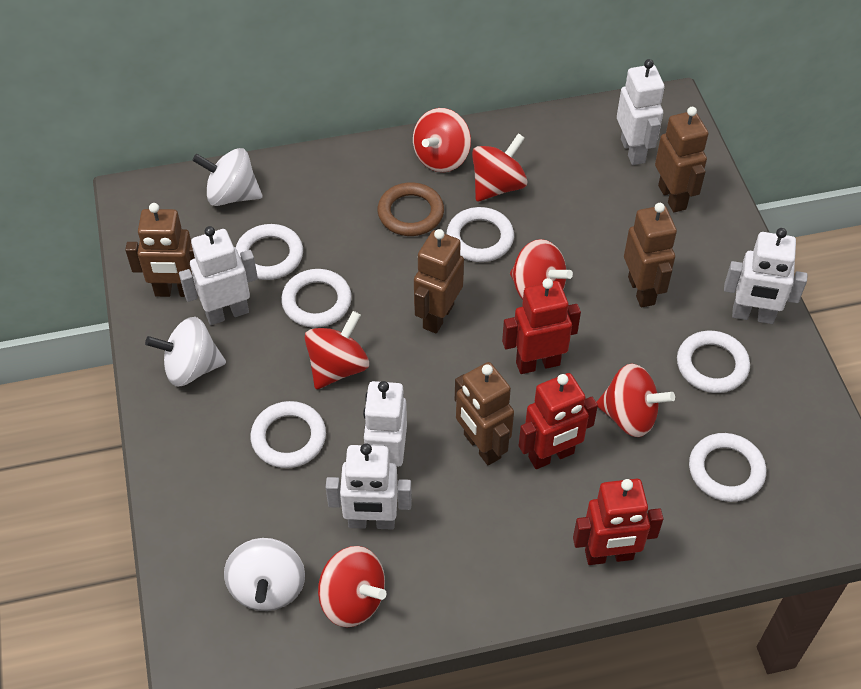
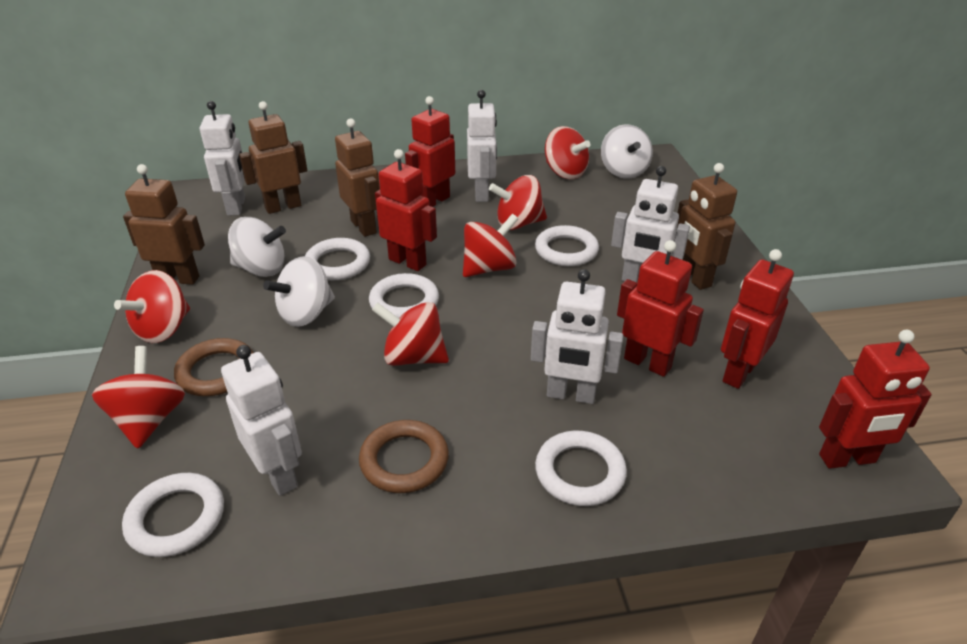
brown ring: 1 -> 2
brown robot: 5 -> 4
red robot: 3 -> 5
white ring: 6 -> 5

